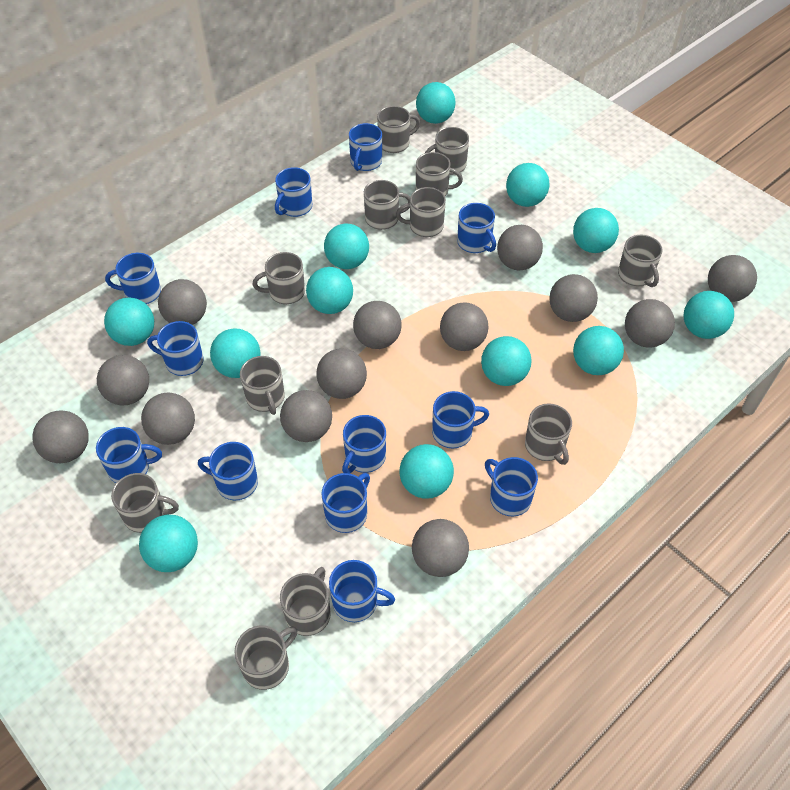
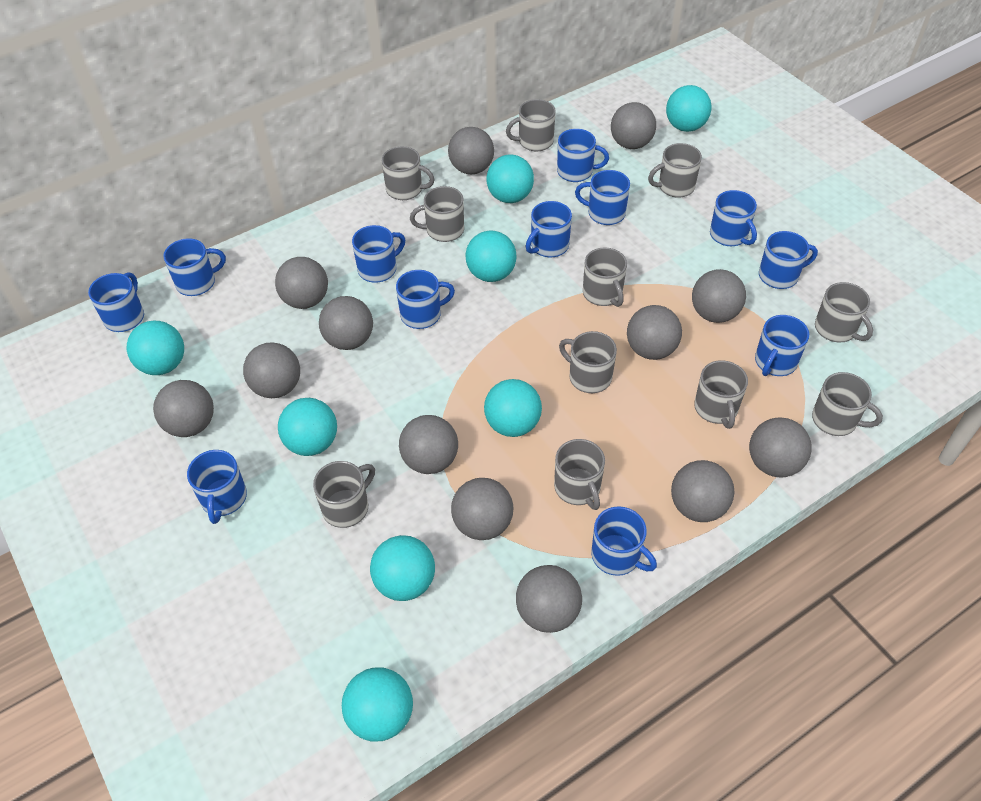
grey mug: 12 -> 11
turquoise ball: 12 -> 8

